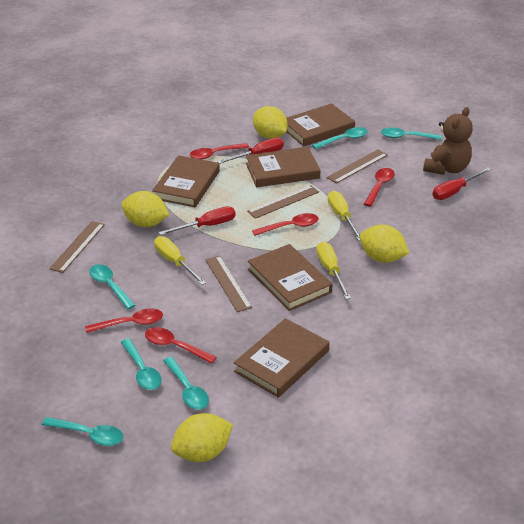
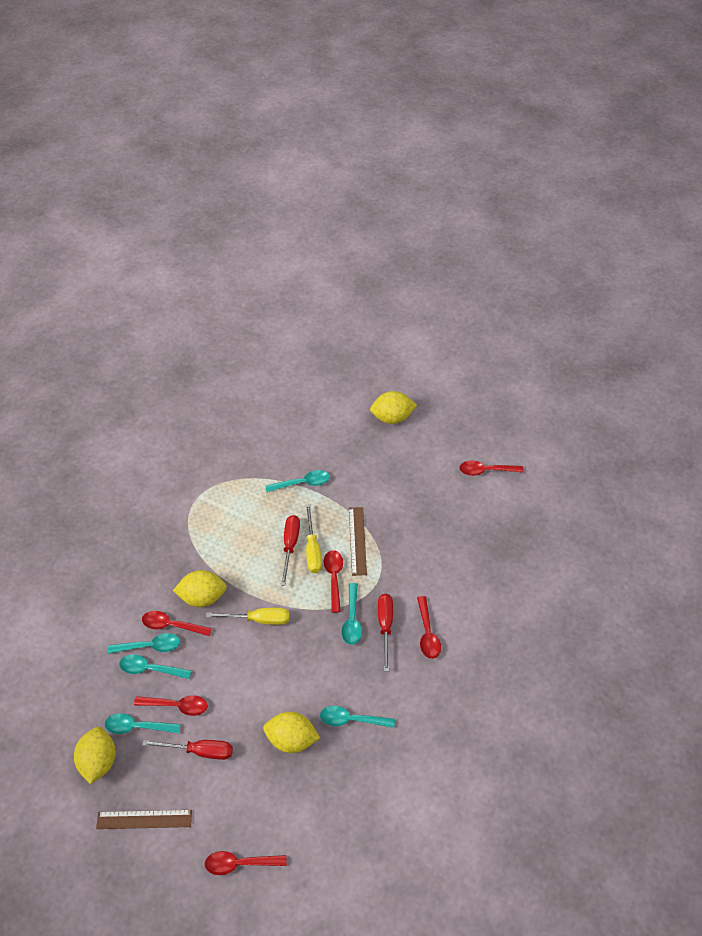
brown book: 5 -> 0
brown ruler: 4 -> 2
brown teddy bear: 1 -> 0
red spoon: 5 -> 6
yellow screwdriver: 3 -> 2

